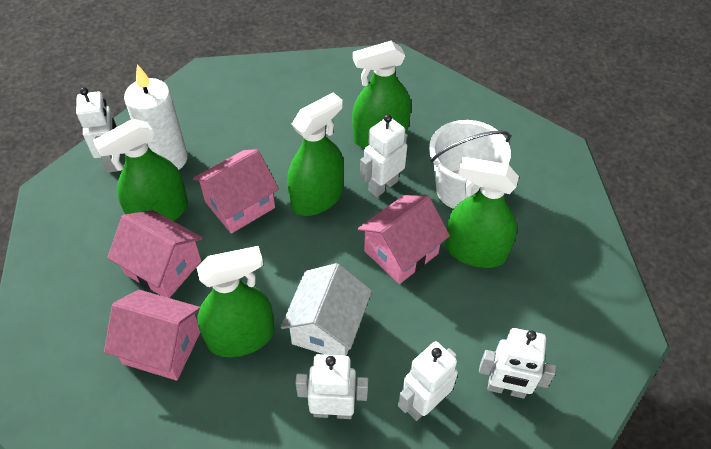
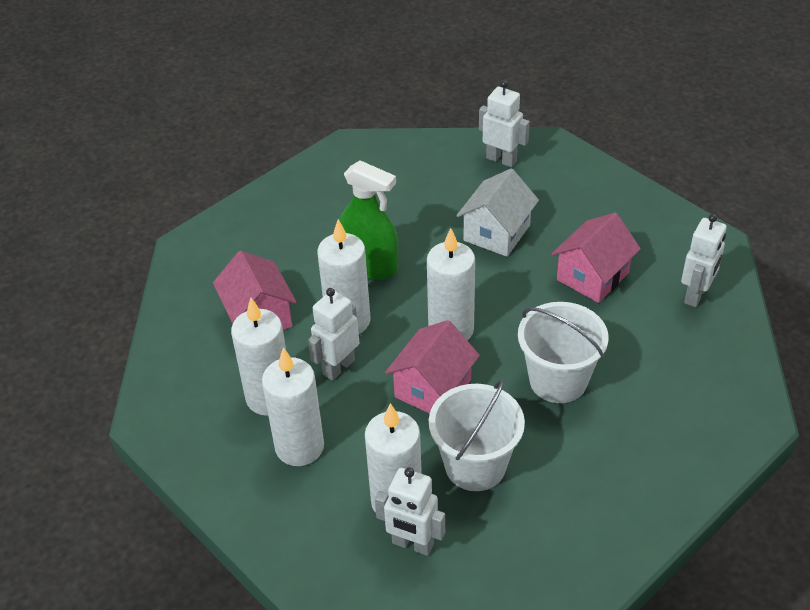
green spray bottle: 5 -> 1
pink house: 4 -> 3
white bucket: 1 -> 2
white candle: 1 -> 5
white robot: 5 -> 4

